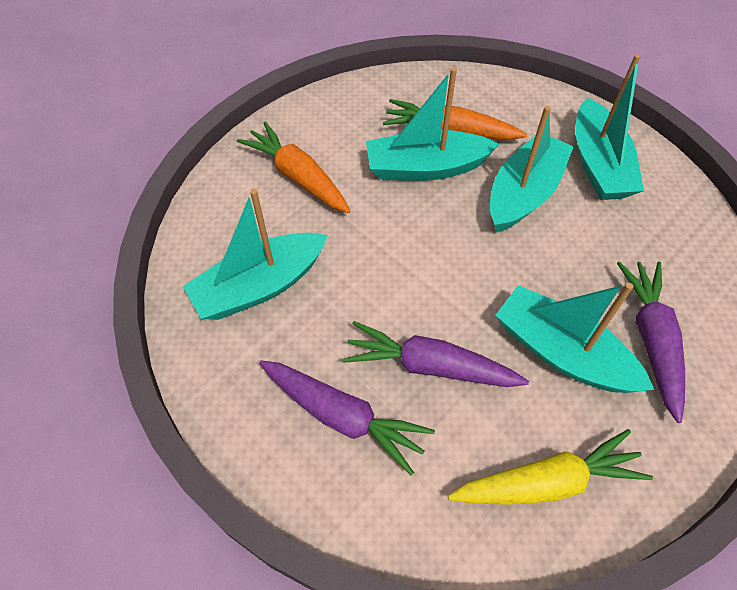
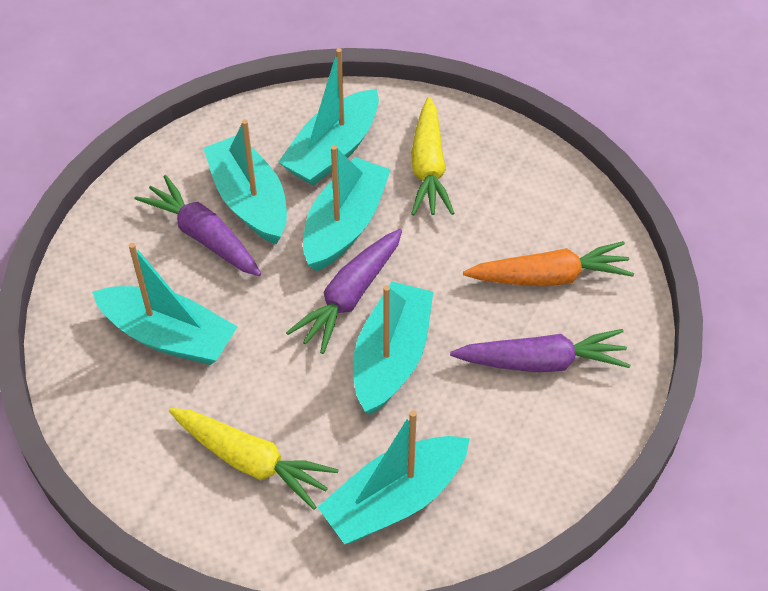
orange carrot: 2 -> 1
turquoise boat: 5 -> 6
yellow carrot: 1 -> 2

